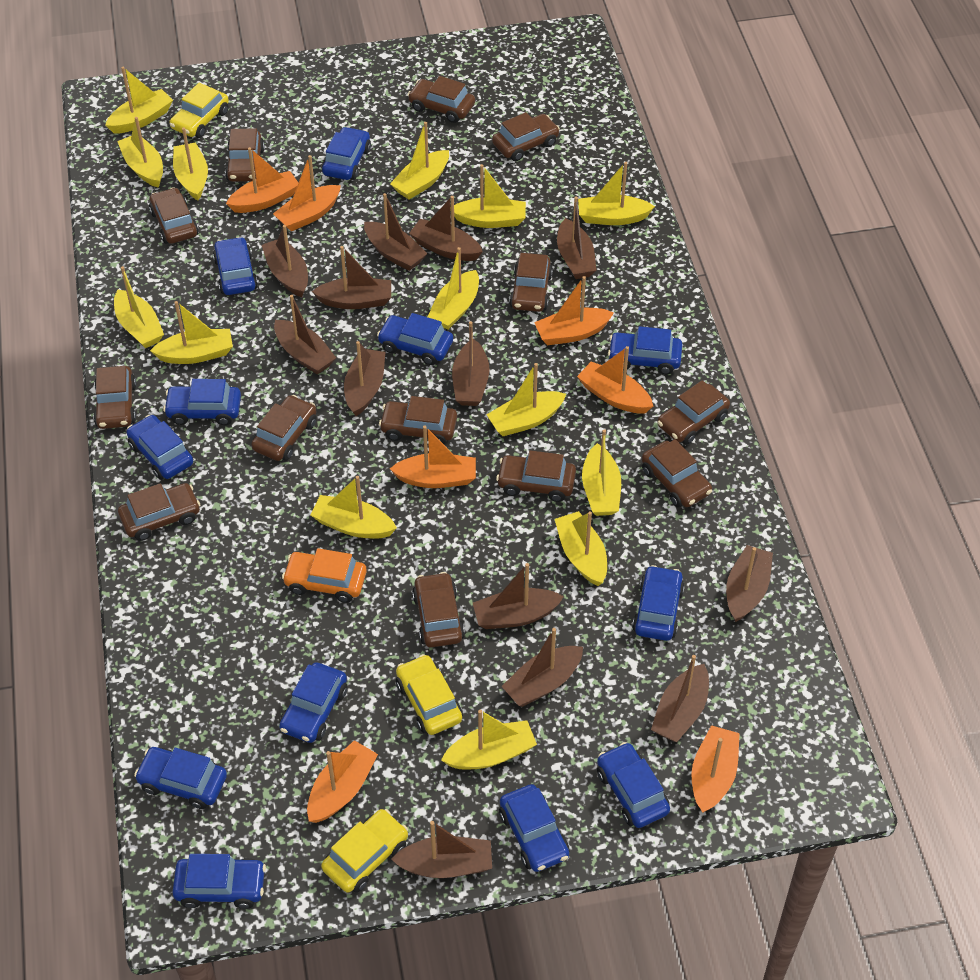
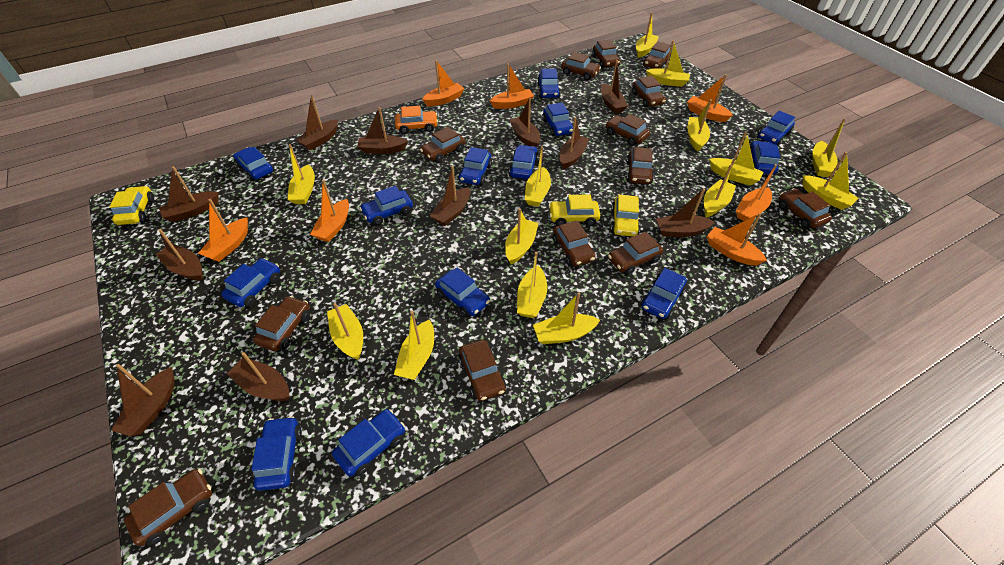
blue car: 12 -> 13
brown boat: 13 -> 11

